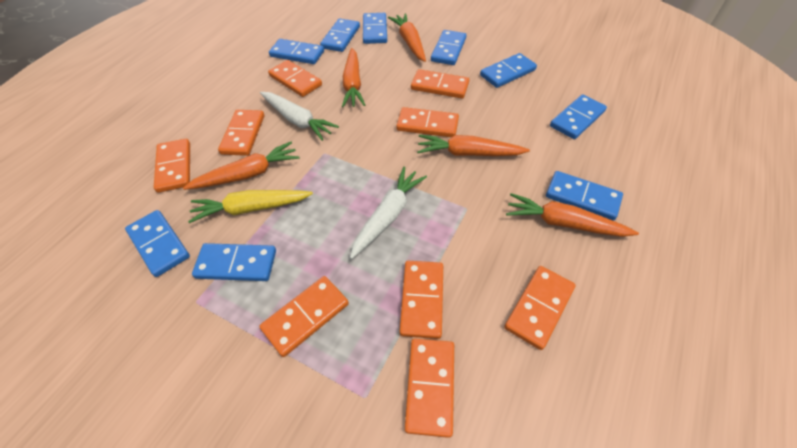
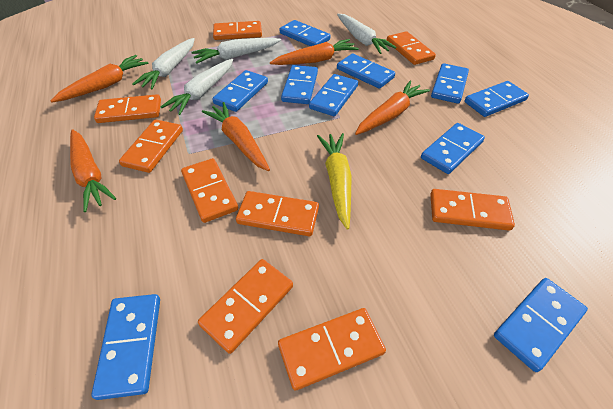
blue domino: 9 -> 10
white carrot: 2 -> 4

